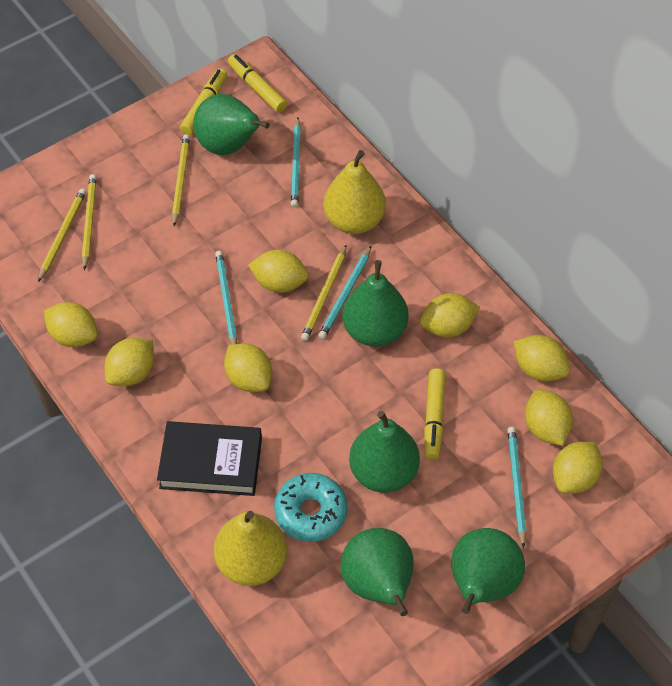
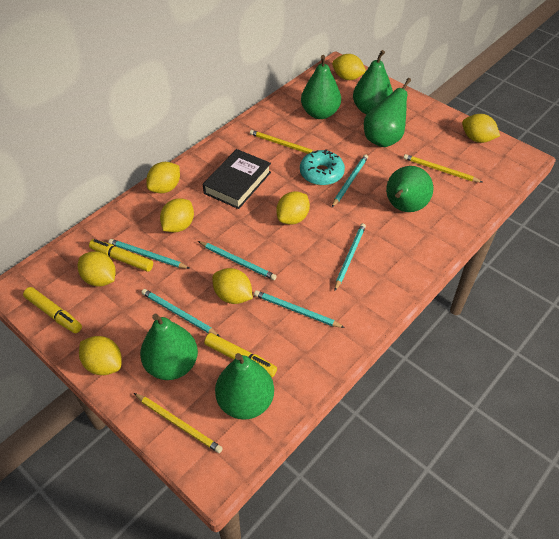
green pear: 5 -> 6
turquoise pencil: 4 -> 6
yellow pear: 2 -> 0
yellow pencil: 4 -> 3

